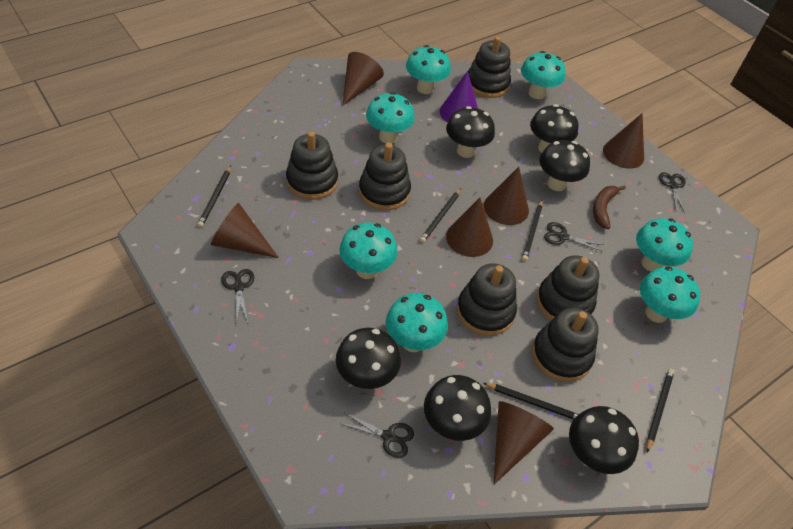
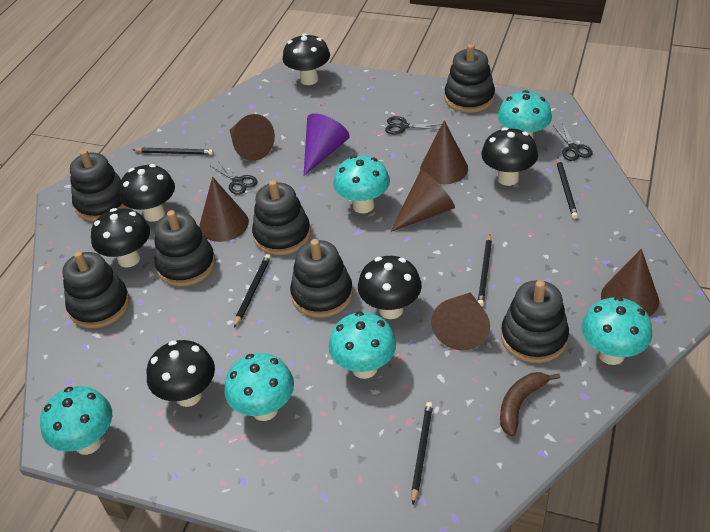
black scissors: 4 -> 3
black stacking toy: 6 -> 7
turquoise mushroom: 7 -> 6

